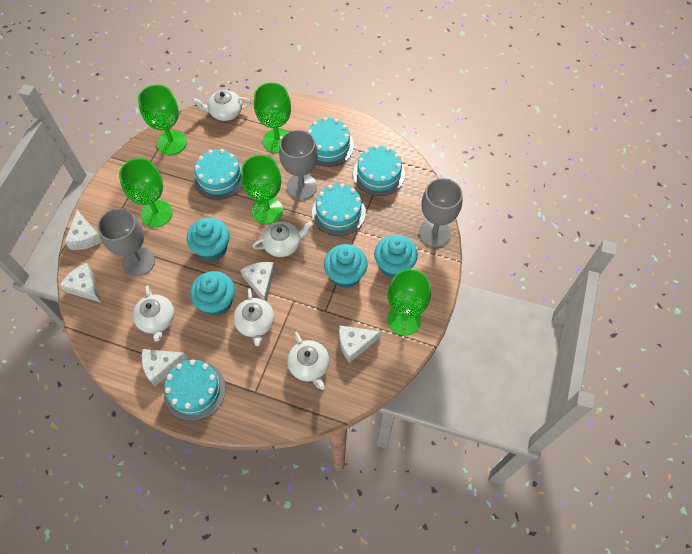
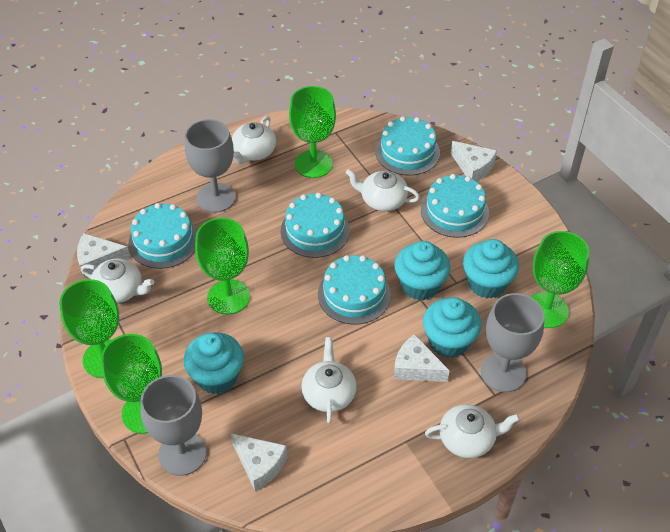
white cheese: 5 -> 4

